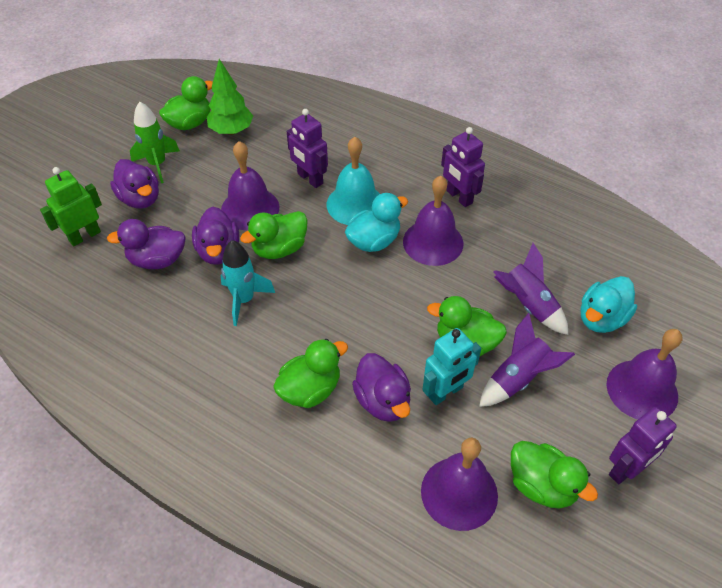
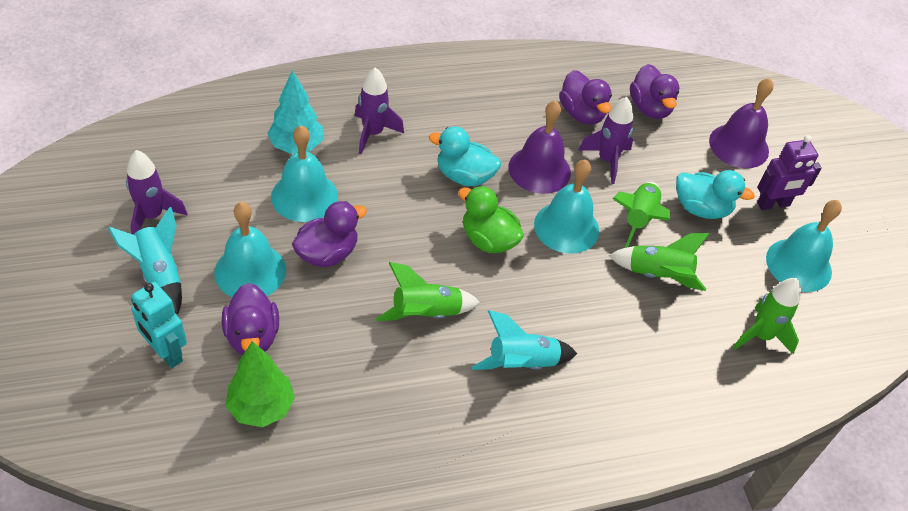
green duck: 5 -> 1
green robot: 1 -> 0
green rocket: 1 -> 4
purple bell: 4 -> 2
purple robot: 3 -> 1
purple rocket: 2 -> 3
turquoise bell: 1 -> 4
turquoise rocket: 1 -> 2
turquoise tree: 0 -> 1

